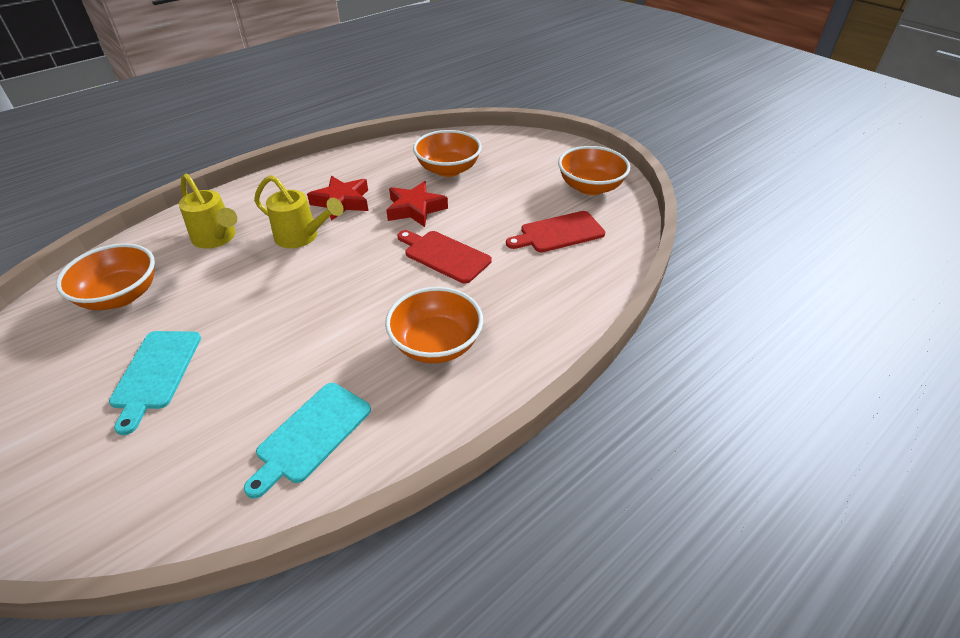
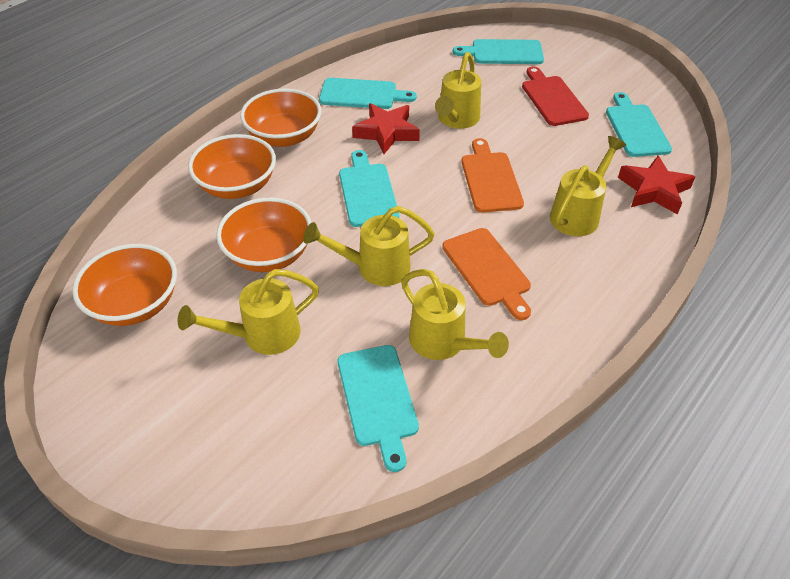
orange cutting board: 0 -> 2
red cutting board: 2 -> 1
turquoise cutting board: 2 -> 5
yellow watering can: 2 -> 5

